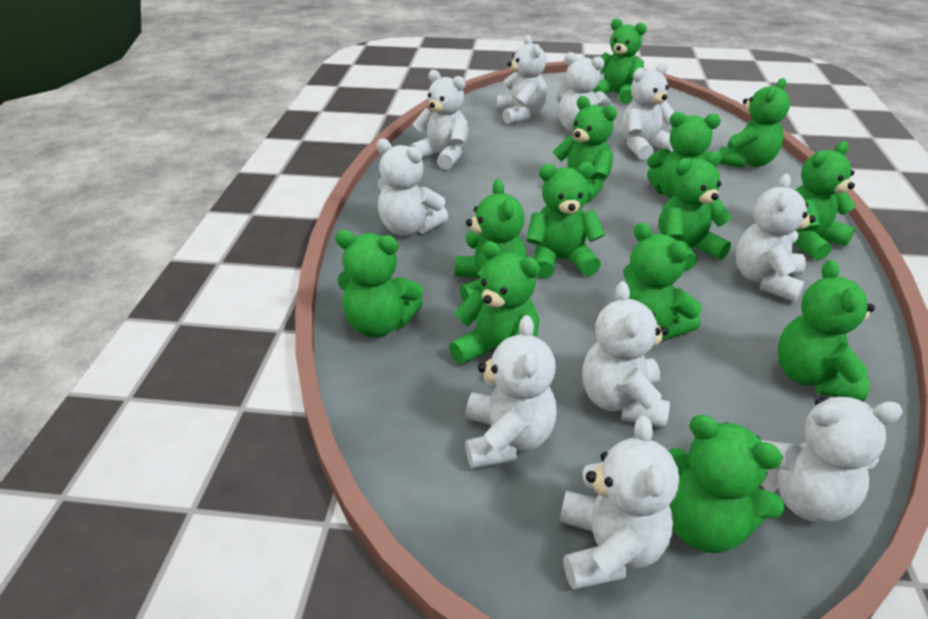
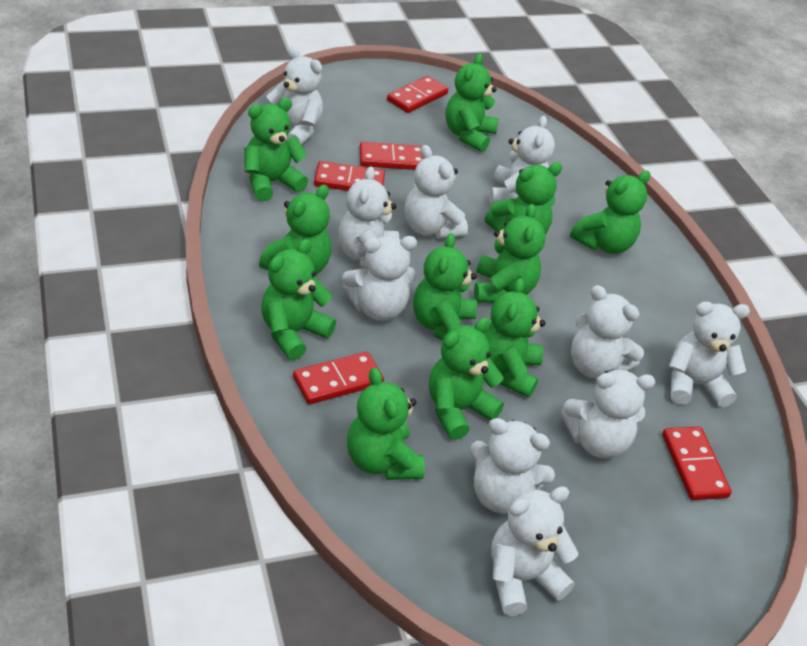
green teddy bear: 13 -> 11
red domino: 0 -> 5

